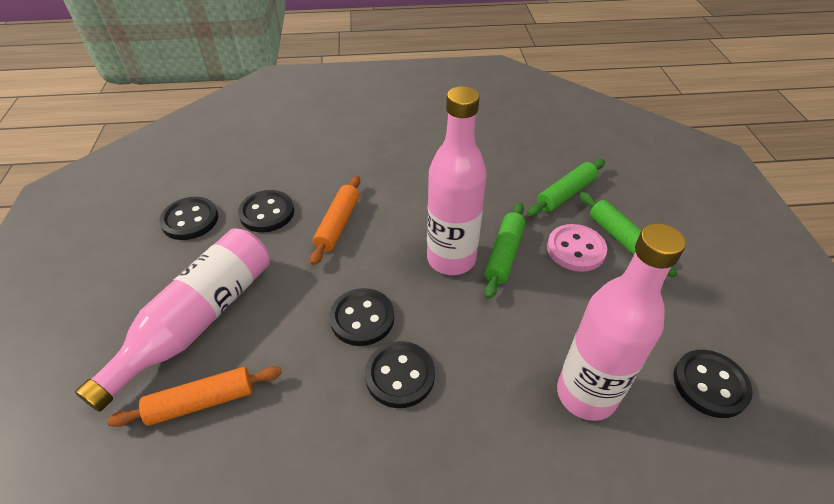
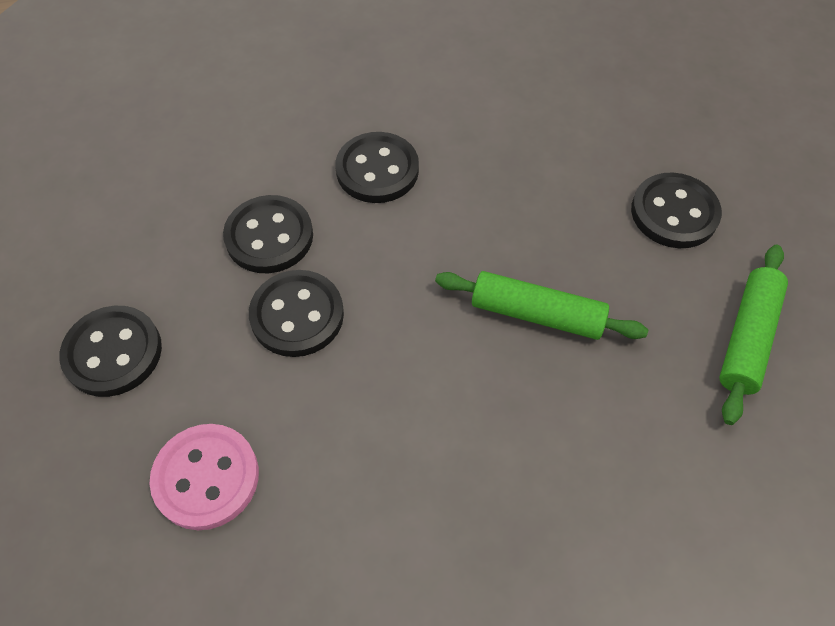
green rolling pin: 3 -> 2
orange rolling pin: 2 -> 0
pink bottle: 3 -> 0

